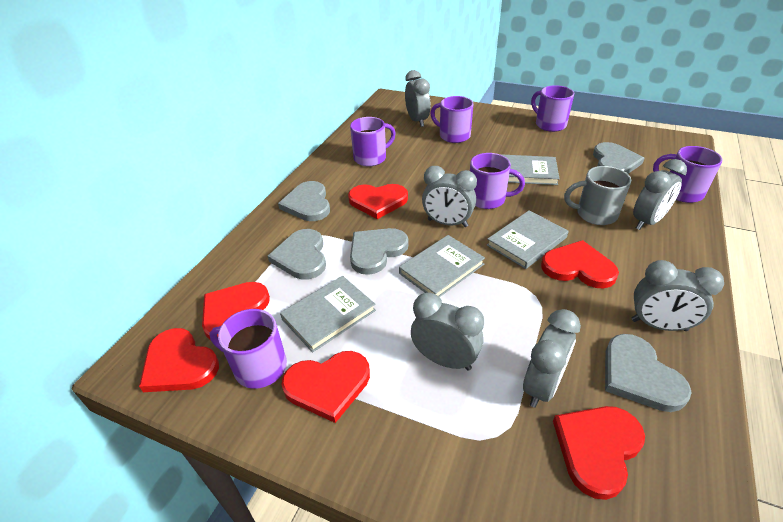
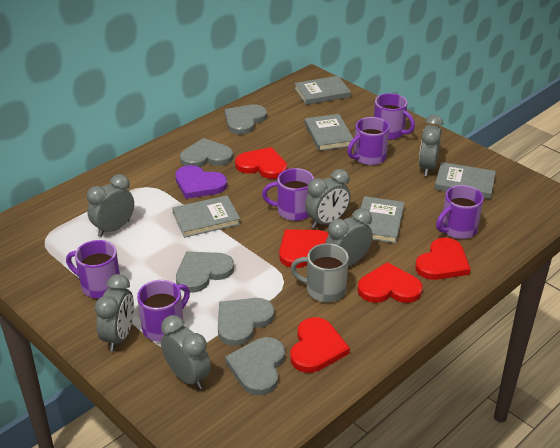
grey book: 4 -> 5
purple heart: 0 -> 1
red heart: 6 -> 5

